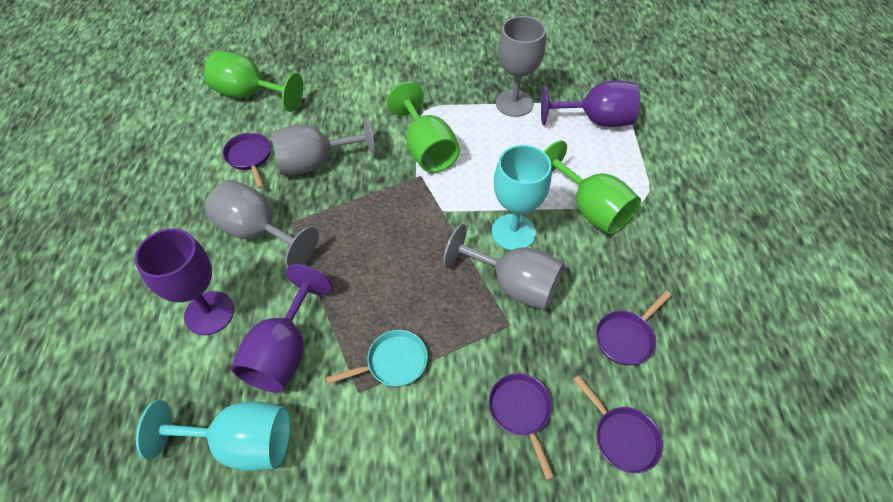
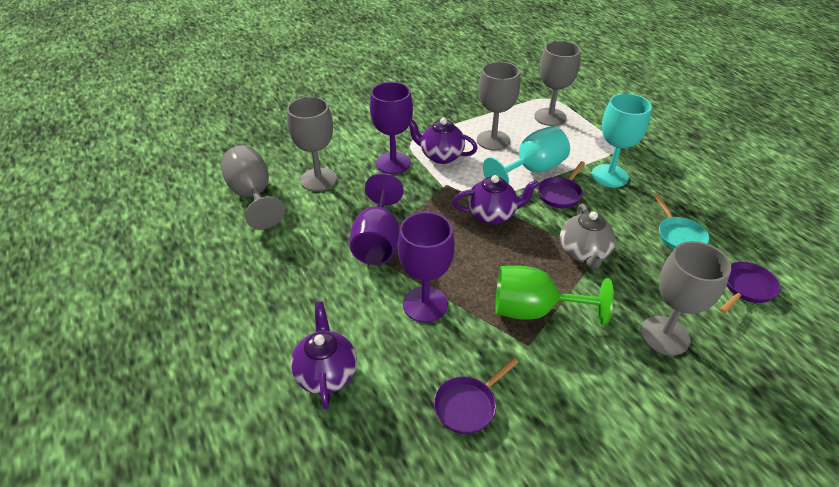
green goblet: 3 -> 1
grey goblet: 4 -> 5
grey teapot: 0 -> 1
purple pan: 4 -> 3
purple teapot: 0 -> 3

